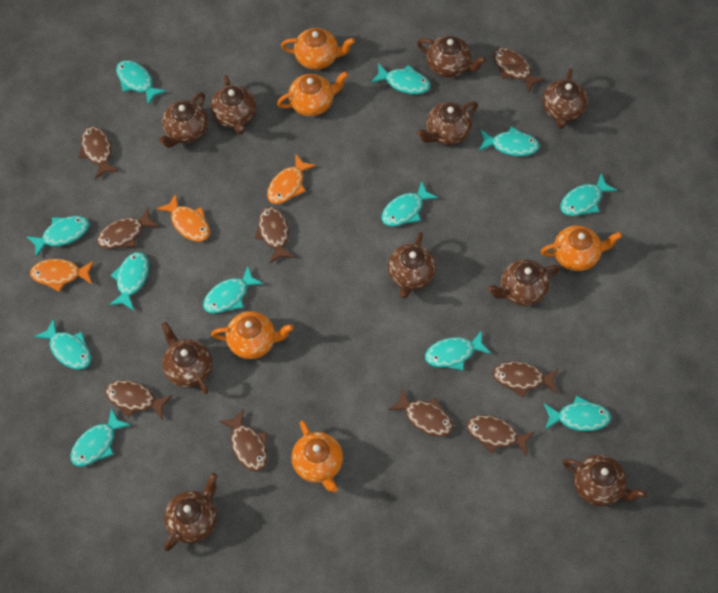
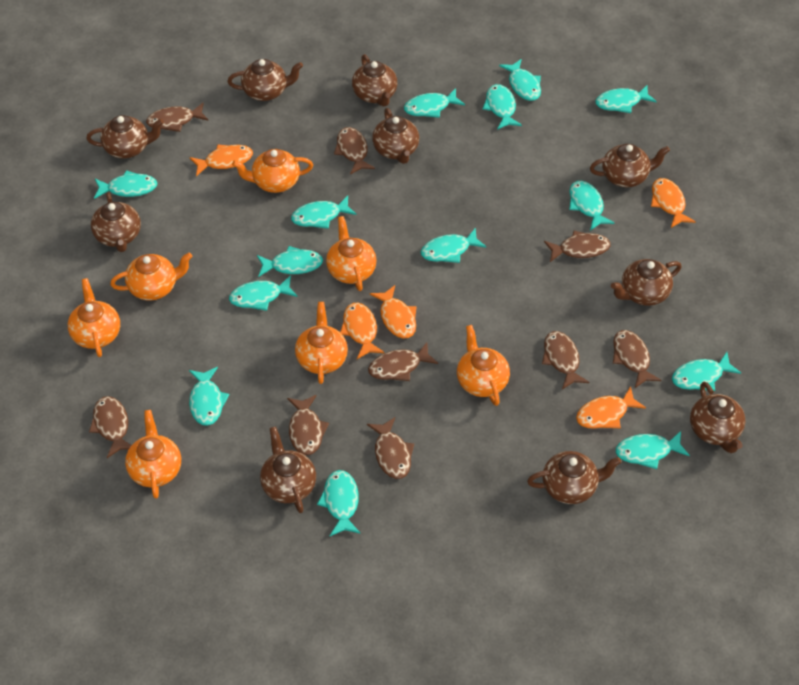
orange fish: 3 -> 5
orange teapot: 5 -> 7
turquoise fish: 12 -> 14

